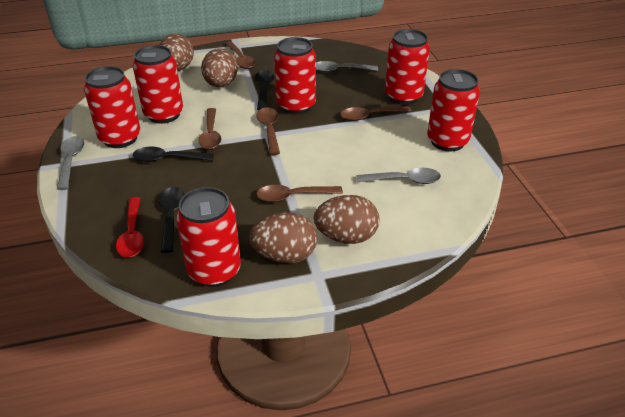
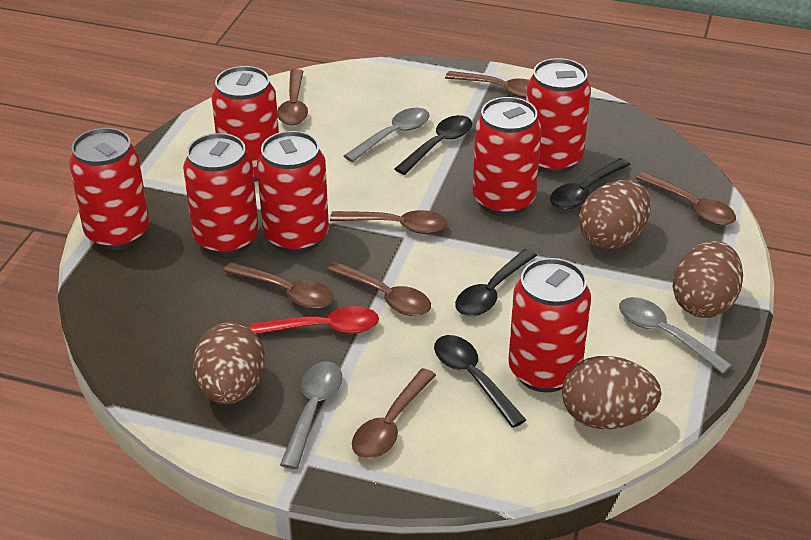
black spoon: 3 -> 4
brown spoon: 5 -> 7
red can: 6 -> 7

